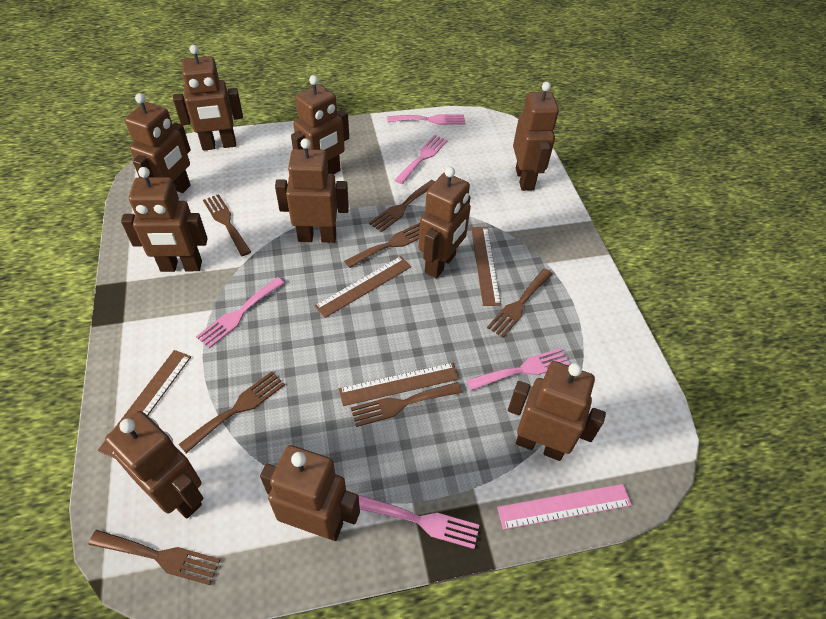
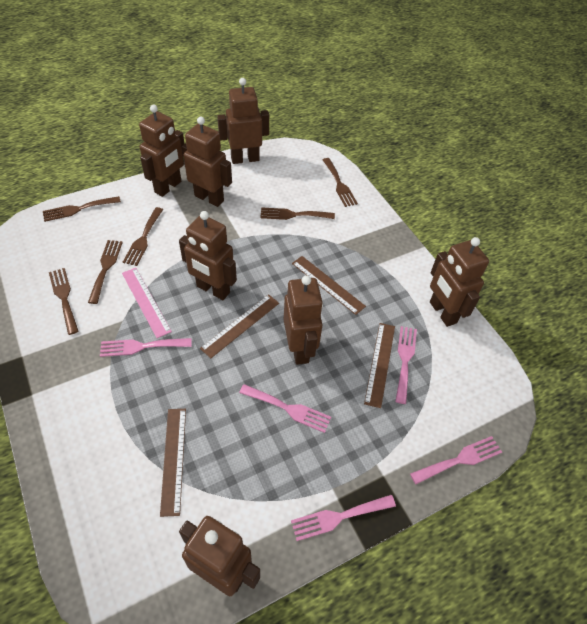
brown fork: 7 -> 6
brown robot: 10 -> 7

